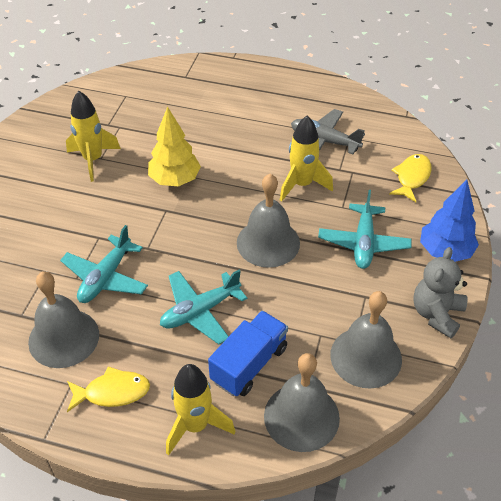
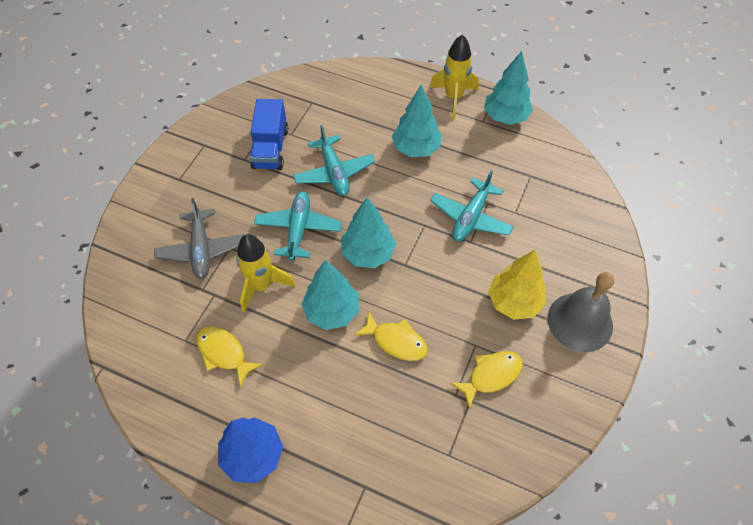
grey bell: 4 -> 1
grey teddy bear: 1 -> 0
turquoise tree: 0 -> 4
yellow fish: 2 -> 3
yellow rocket: 3 -> 2

